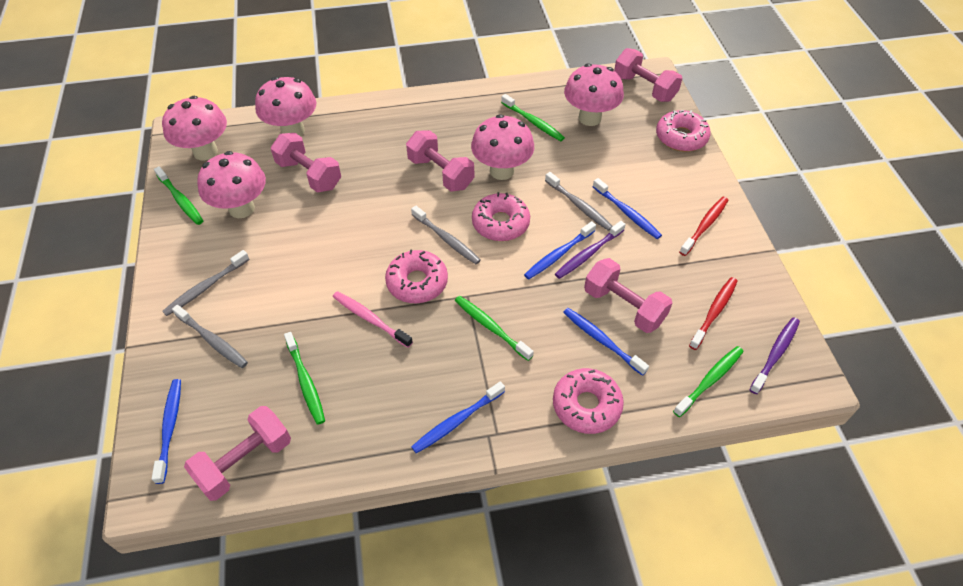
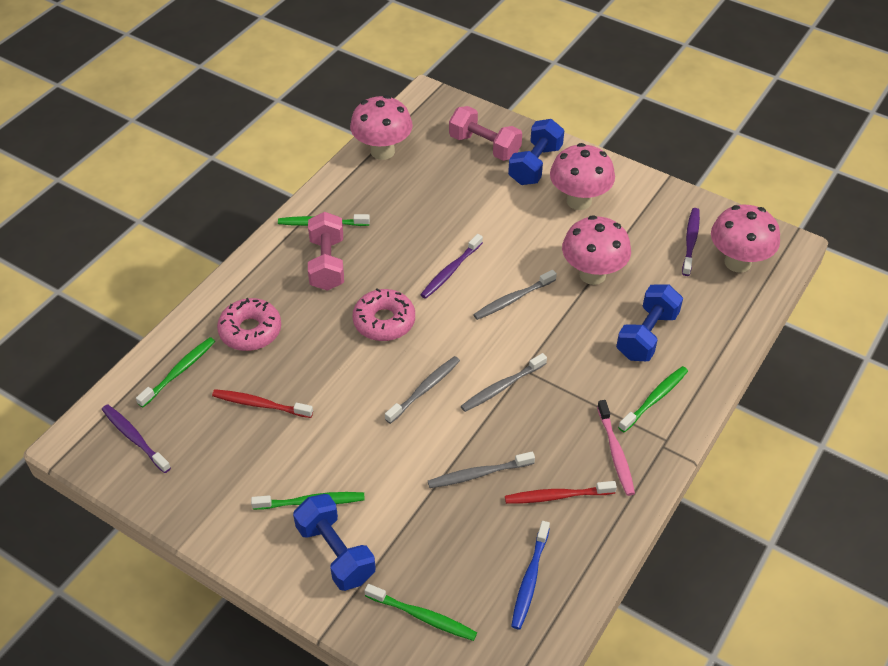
blue dumbbell: 0 -> 3
blue toothbrush: 5 -> 1
pink donut: 4 -> 2
pink dumbbell: 5 -> 2
pink mushroom: 5 -> 4
purple toothbrush: 2 -> 3

